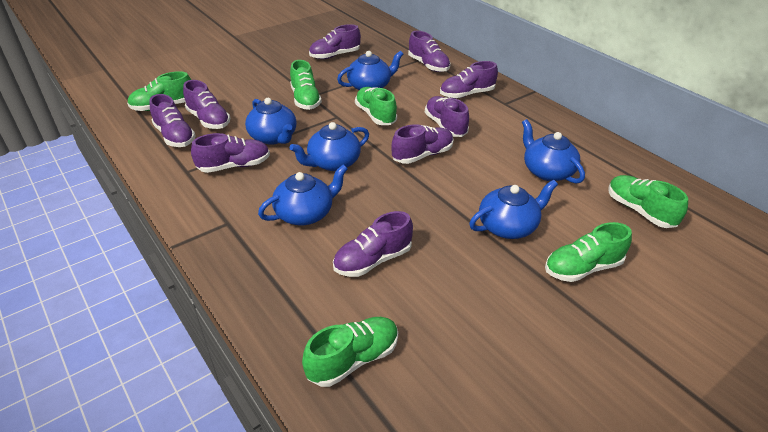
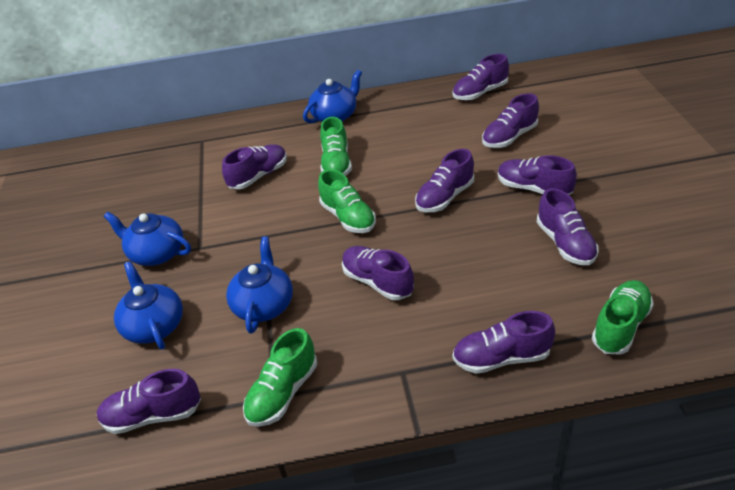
blue teapot: 6 -> 4
green shoe: 6 -> 4

